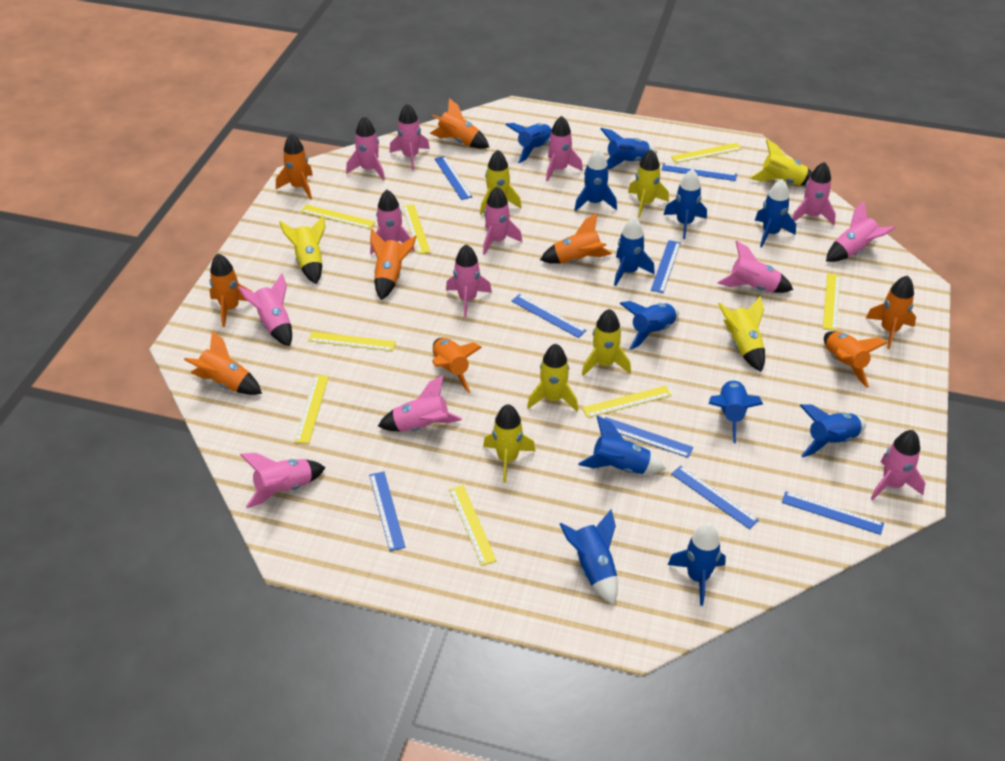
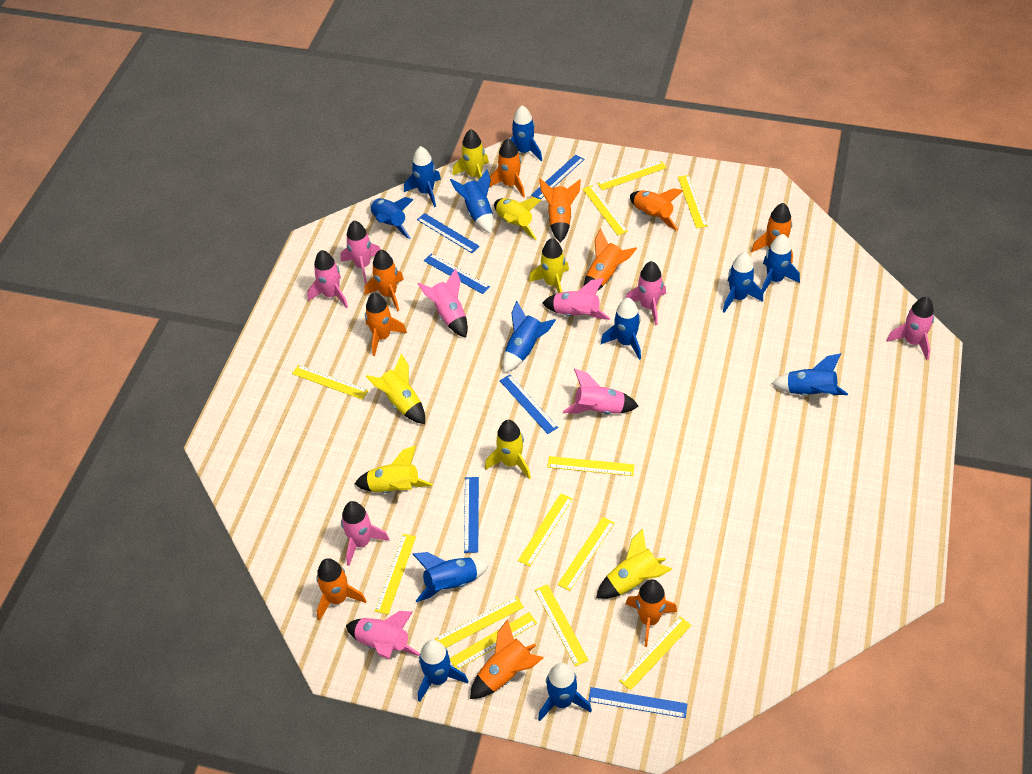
blue ruler: 8 -> 6
orange rocket: 9 -> 10
pink rocket: 13 -> 9
yellow rocket: 8 -> 7
yellow ruler: 8 -> 12

